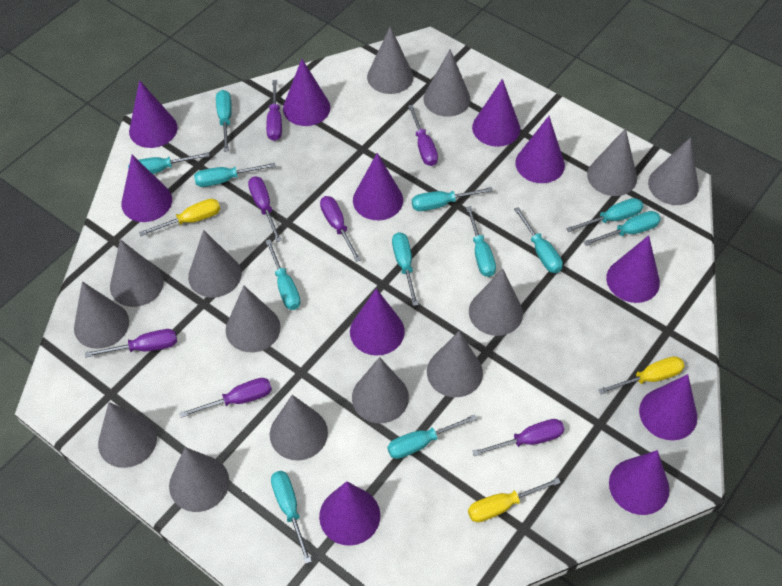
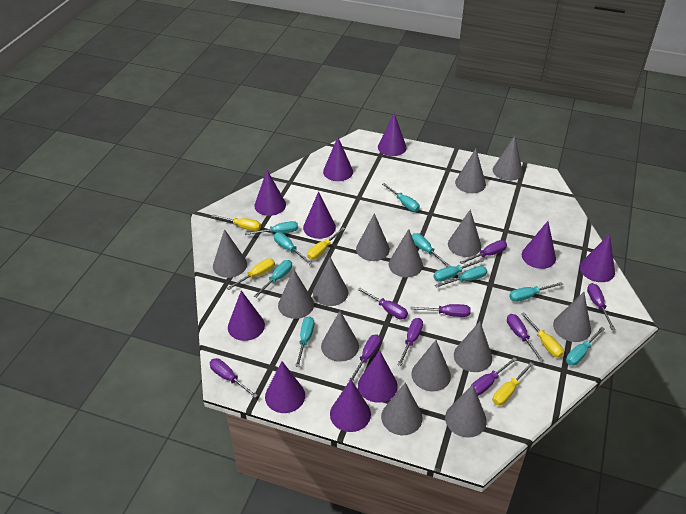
purple cone: 11 -> 10
purple screwdriver: 7 -> 9
turquoise screwdriver: 12 -> 10
yellow screwdriver: 3 -> 5

